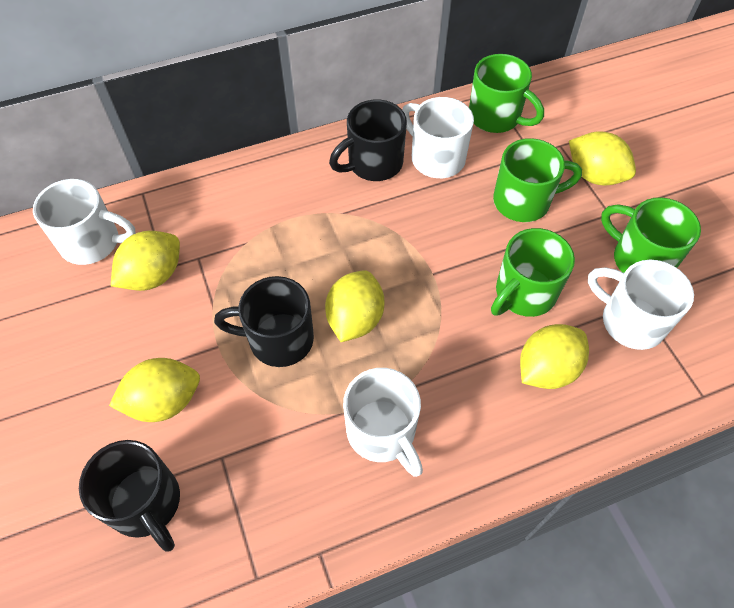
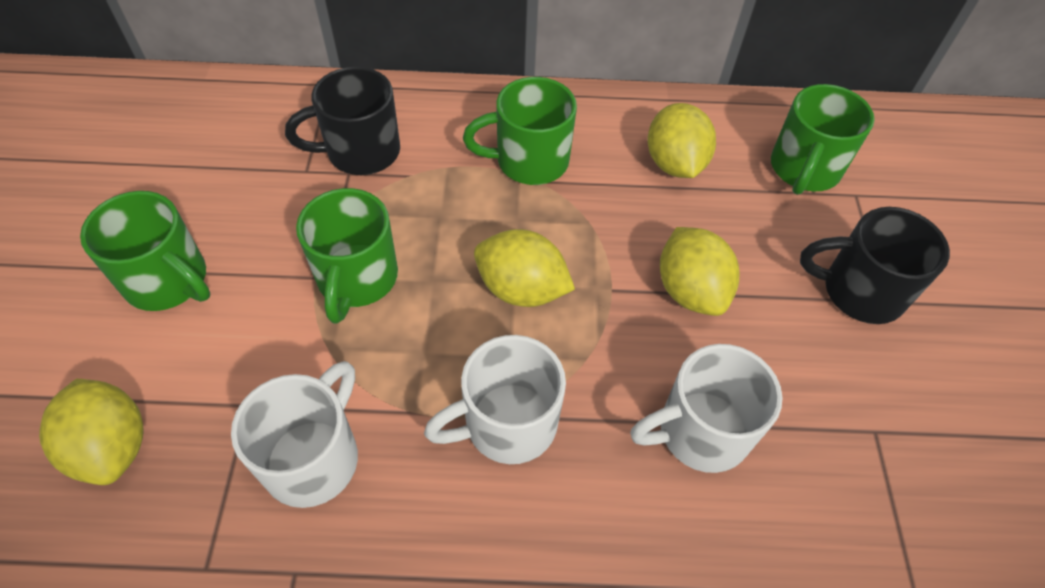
black mug: 3 -> 2
white mug: 4 -> 3
yellow lemon: 5 -> 4

